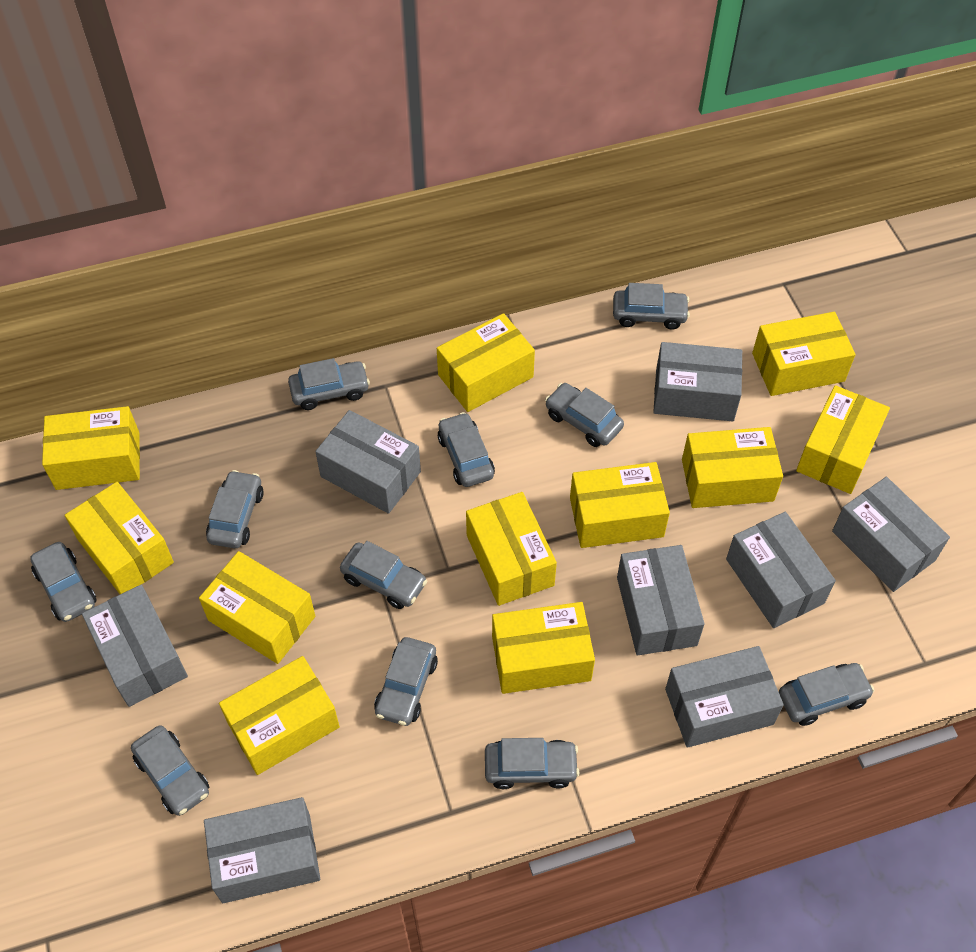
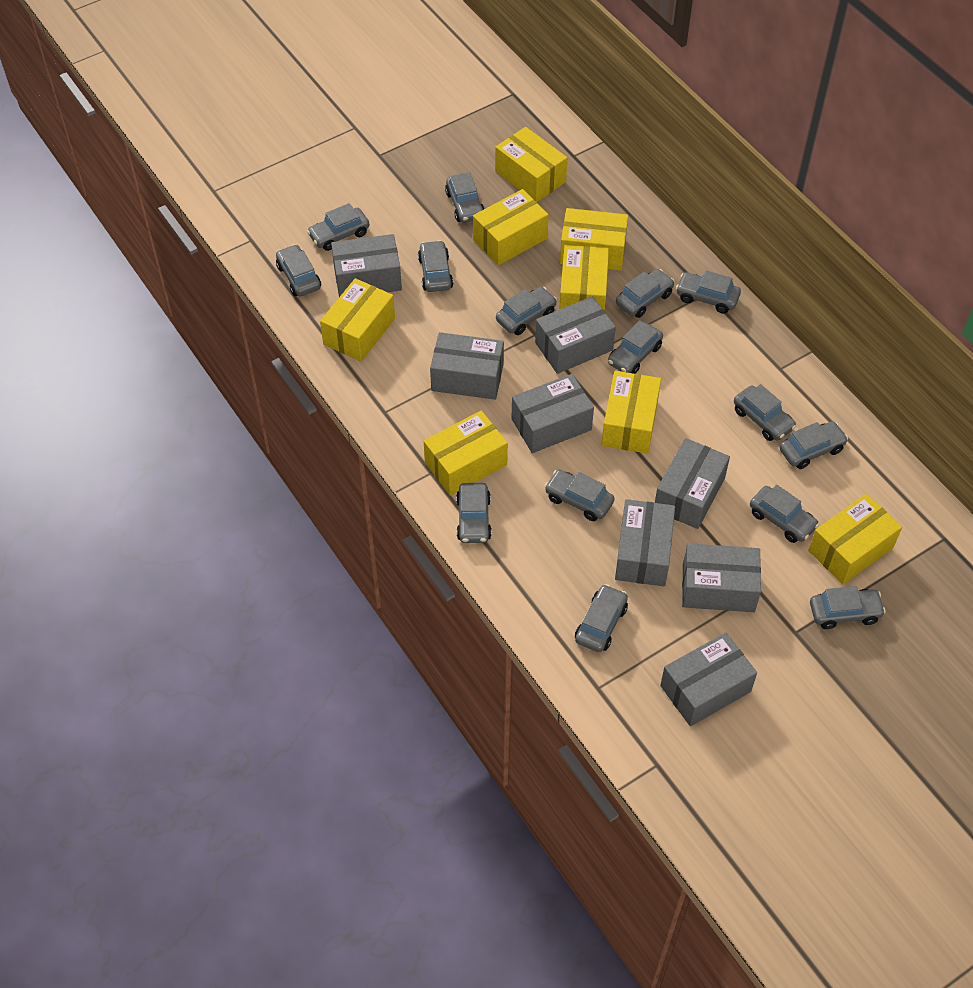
grey car: 11 -> 15
yellow box: 11 -> 8

